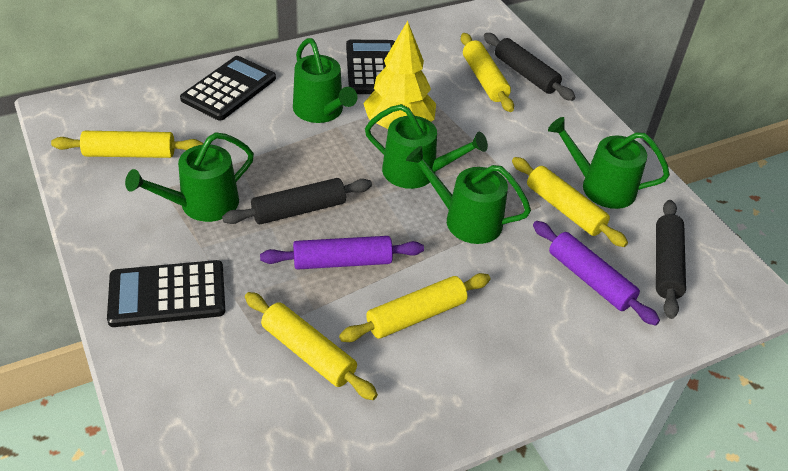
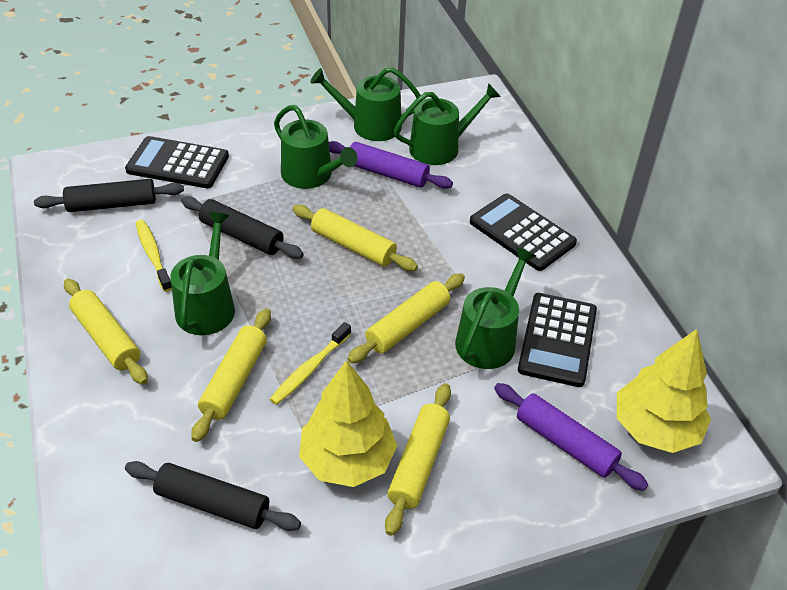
yellow toothbrush: 0 -> 2
yellow tree: 1 -> 2

